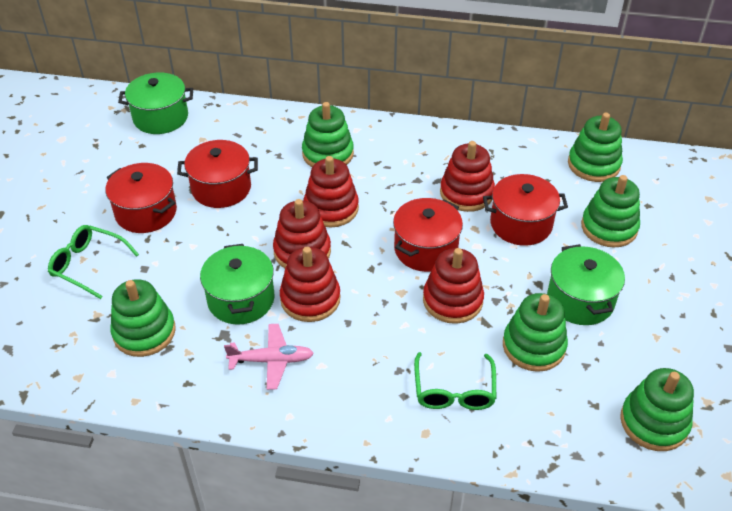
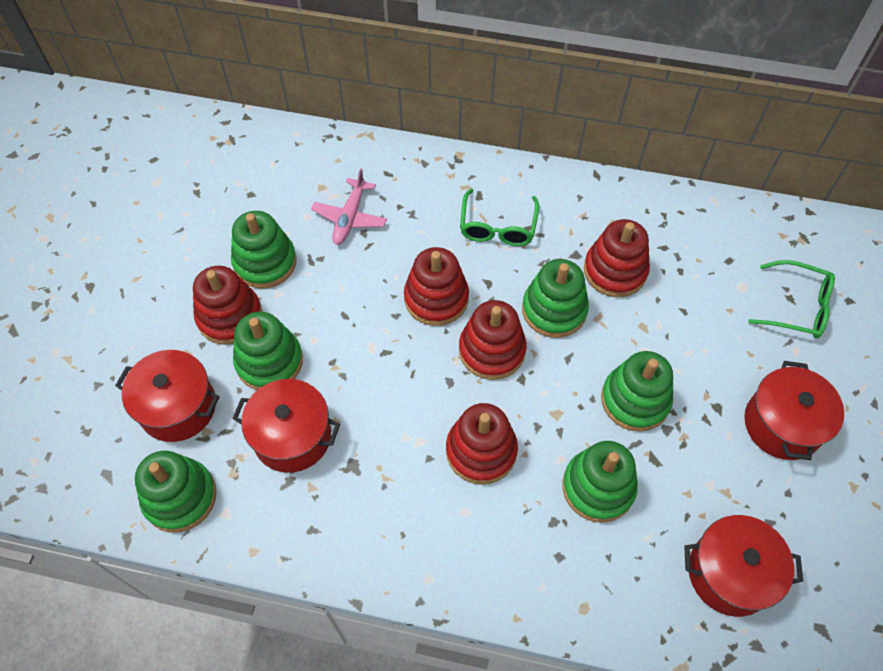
green pot: 3 -> 0

